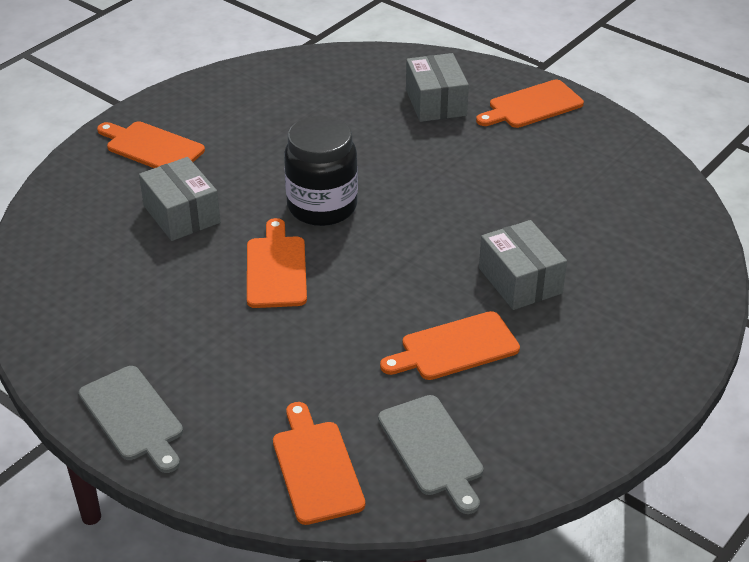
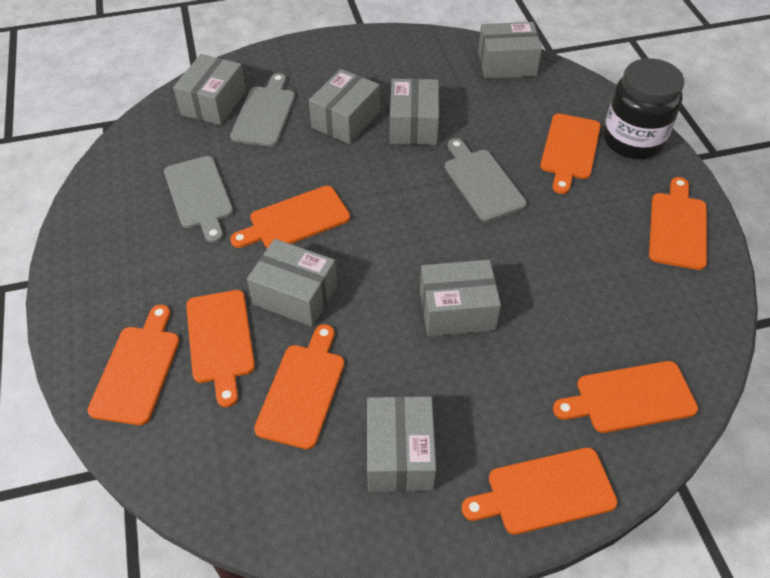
grey box: 3 -> 7
grey cutting board: 2 -> 3
orange cutting board: 5 -> 8

